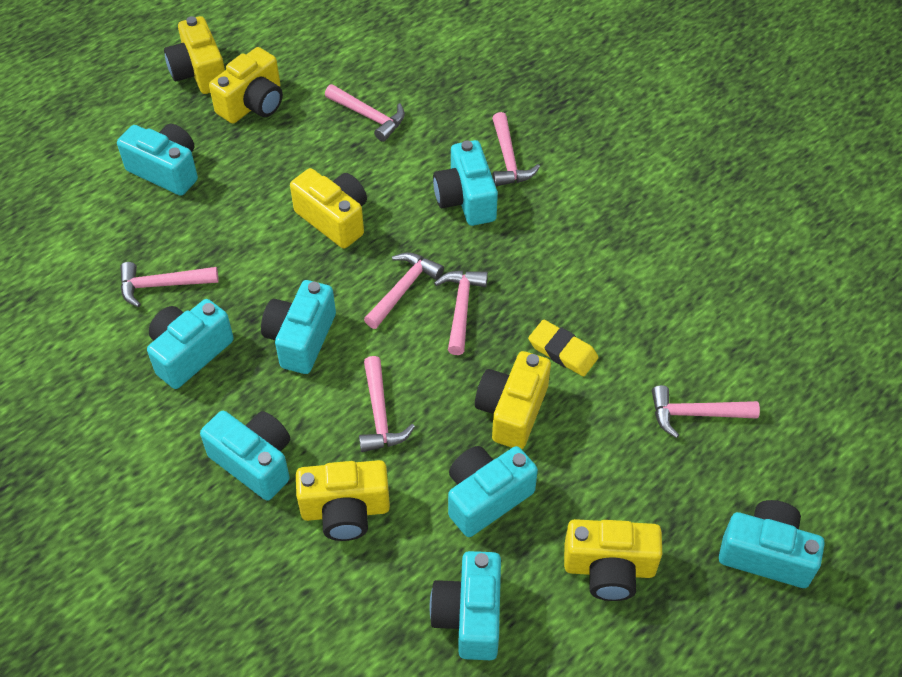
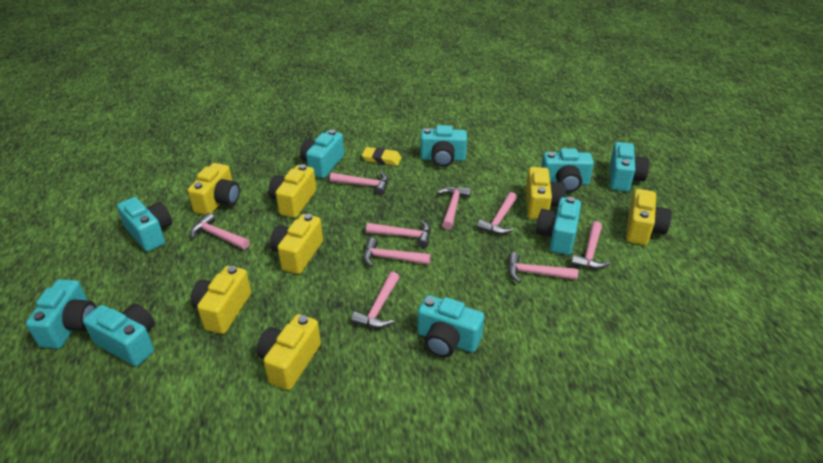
pink hammer: 7 -> 9
turquoise camera: 8 -> 9
yellow camera: 6 -> 7

